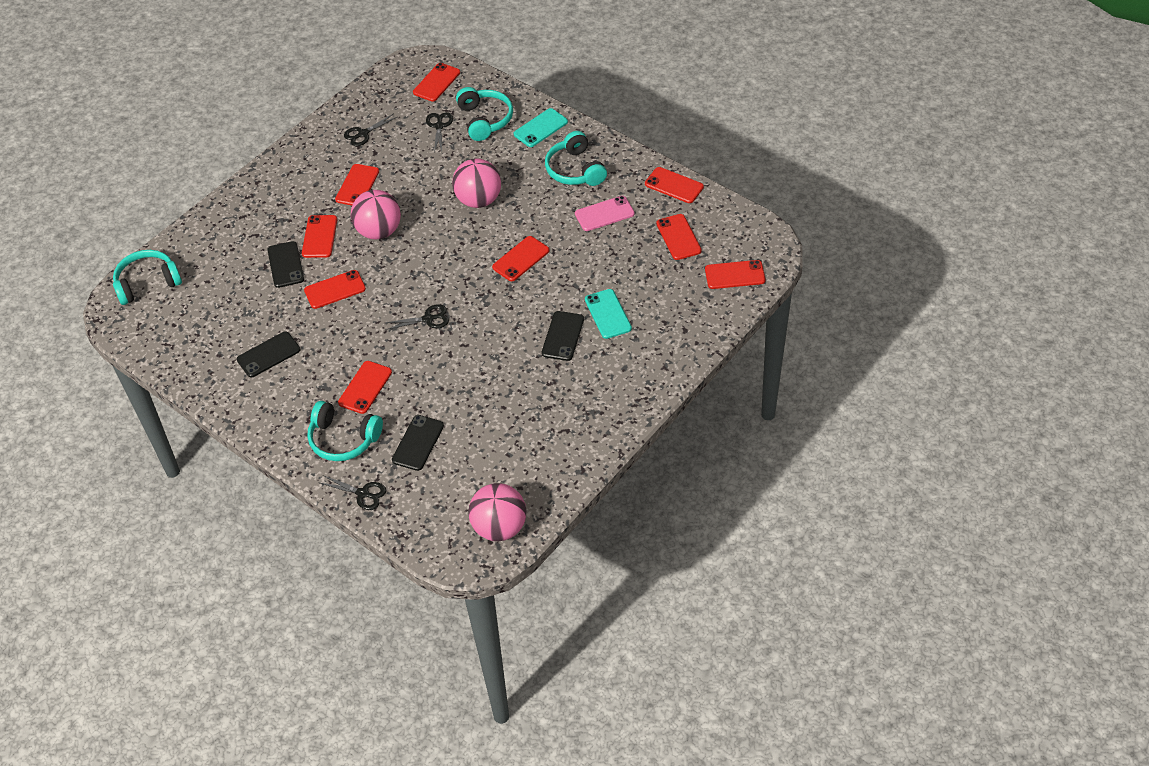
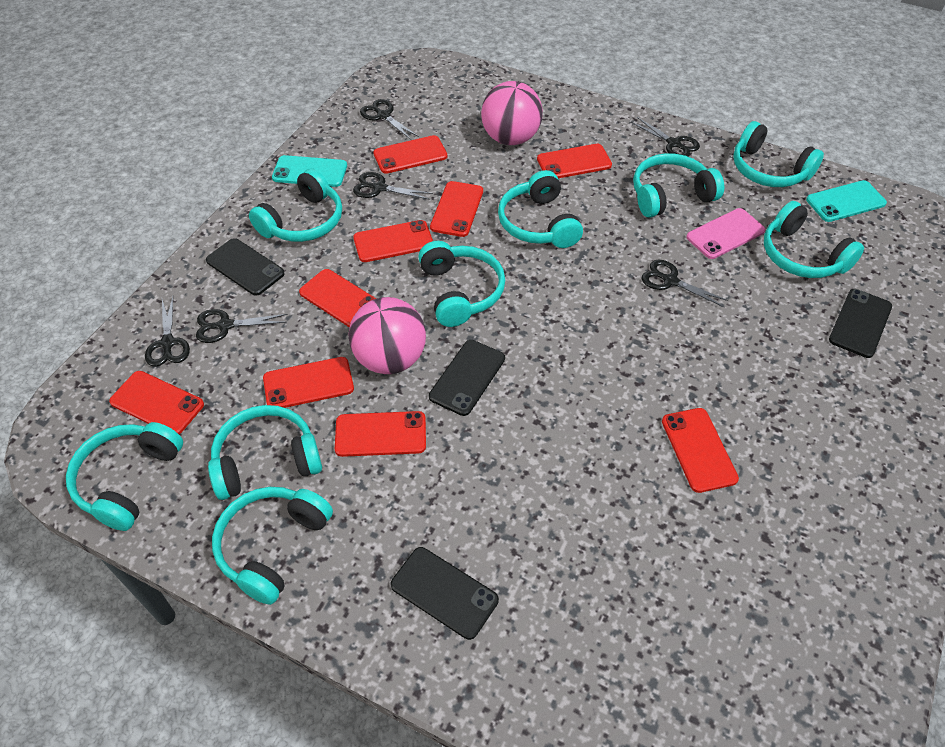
black scissors: 4 -> 6
pink ball: 3 -> 2
turquoise headphones: 4 -> 9

